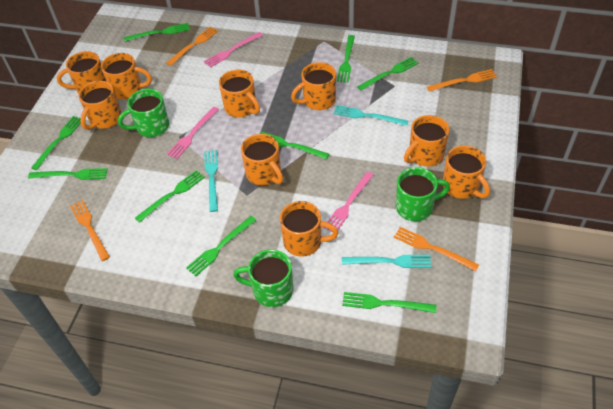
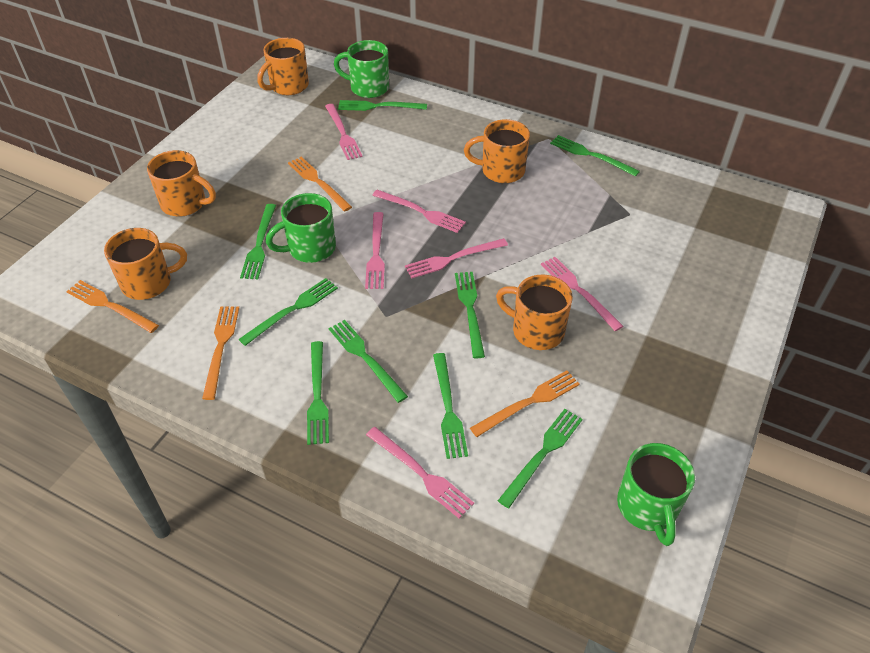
orange mug: 9 -> 5
pink fork: 3 -> 6
turquoise fork: 3 -> 0

